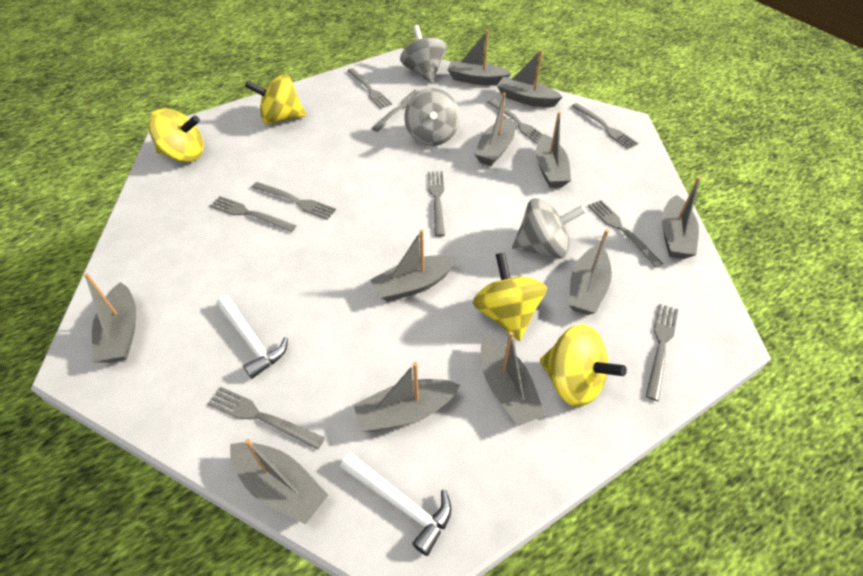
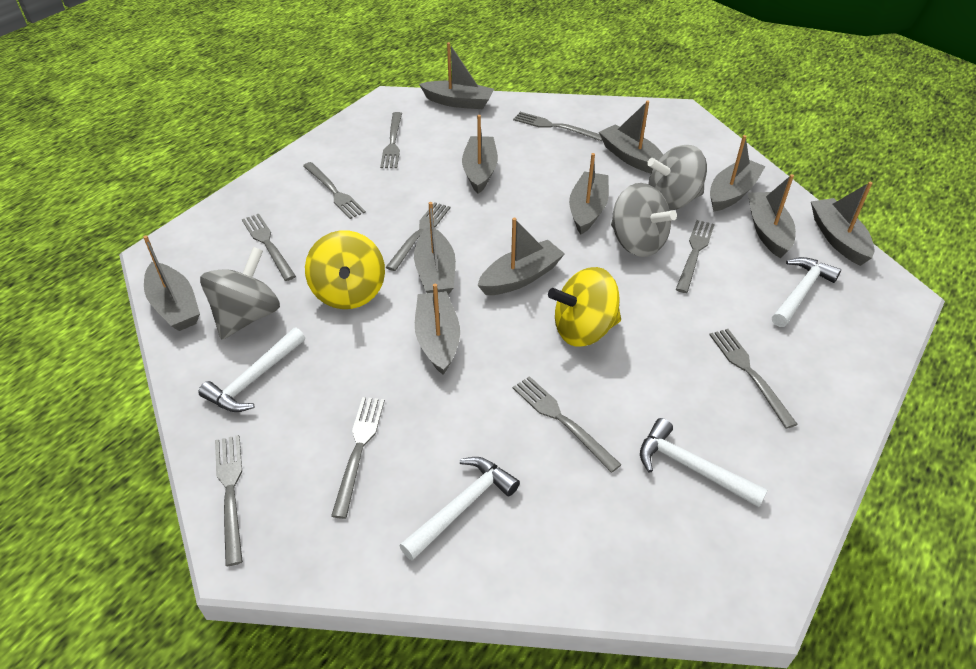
white hammer: 2 -> 4
yellow spinning top: 4 -> 2

